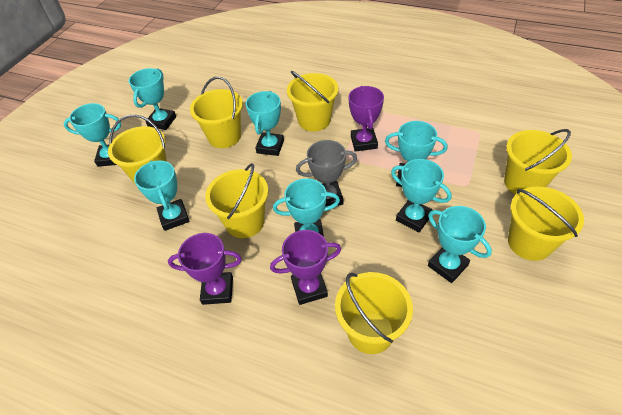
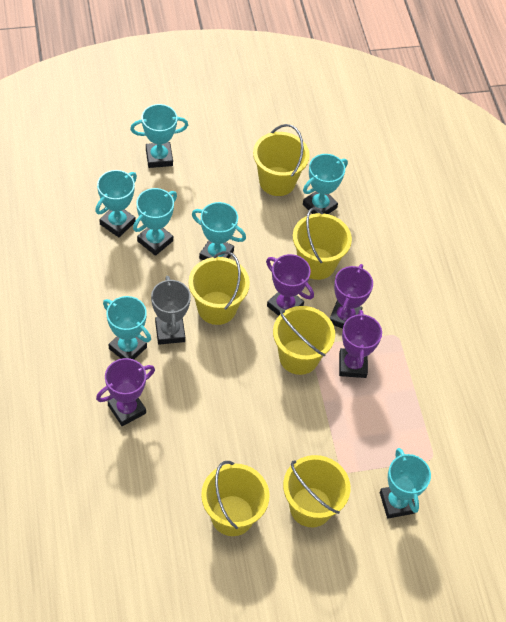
purple trophy: 3 -> 4
turquoise trophy: 8 -> 7
yellow bucket: 7 -> 6

